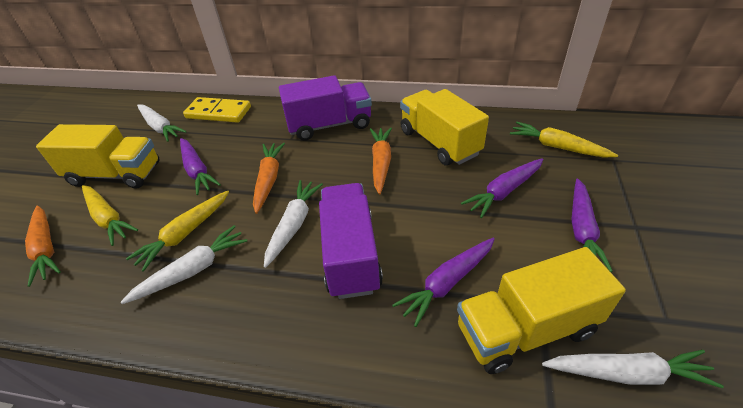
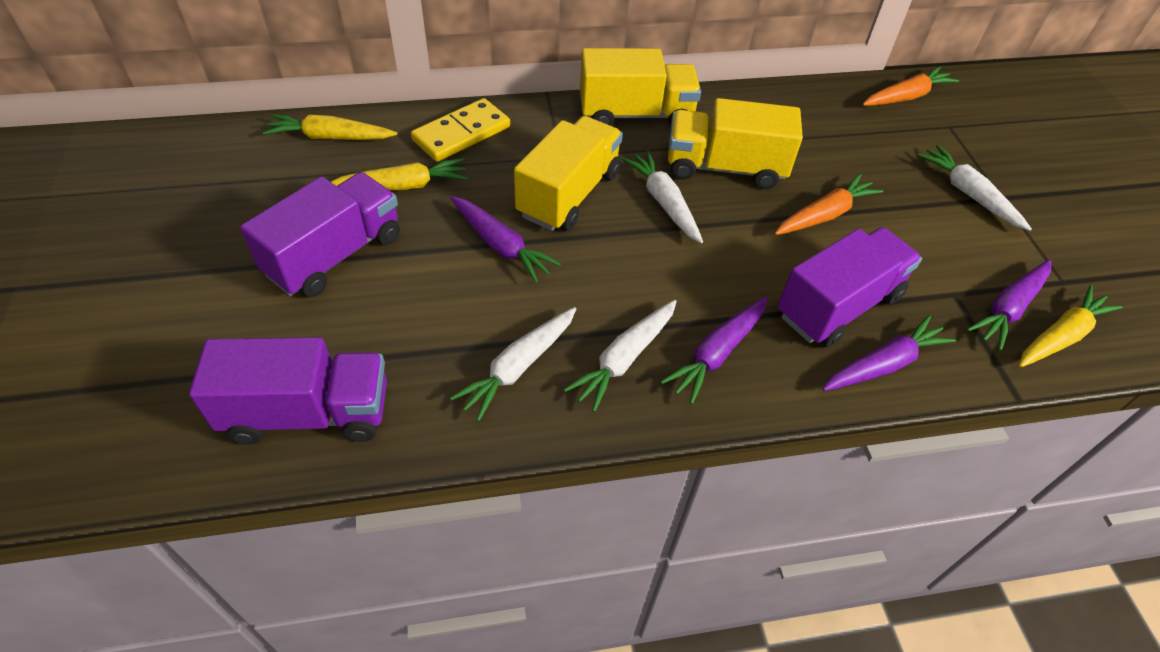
orange carrot: 3 -> 2
purple truck: 2 -> 3

